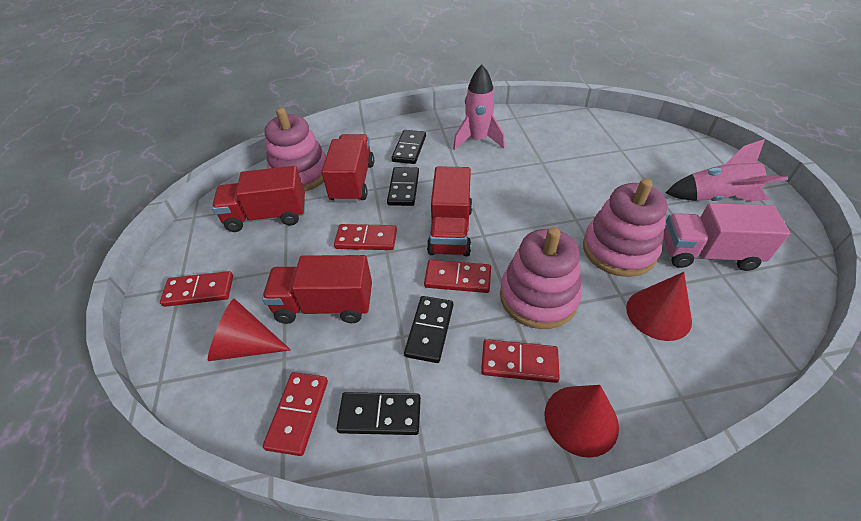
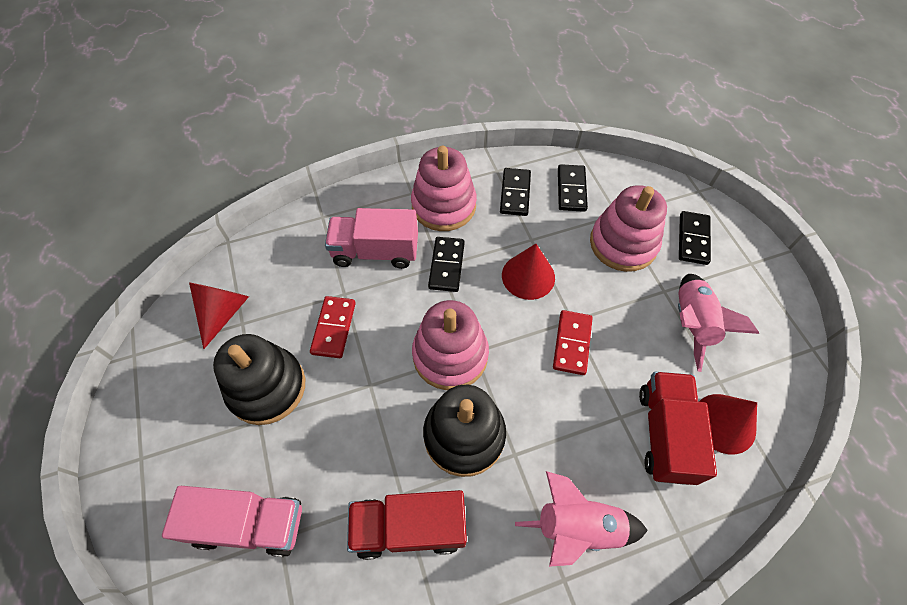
black stacking toy: 0 -> 2
pink truck: 1 -> 2
red domino: 5 -> 2
red truck: 4 -> 2

